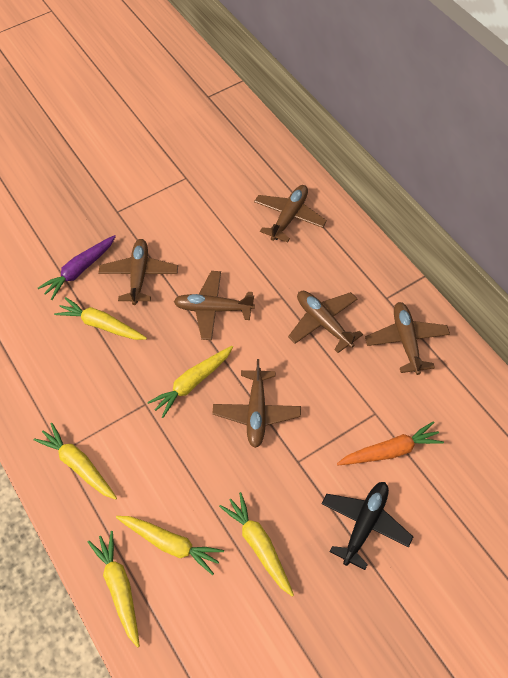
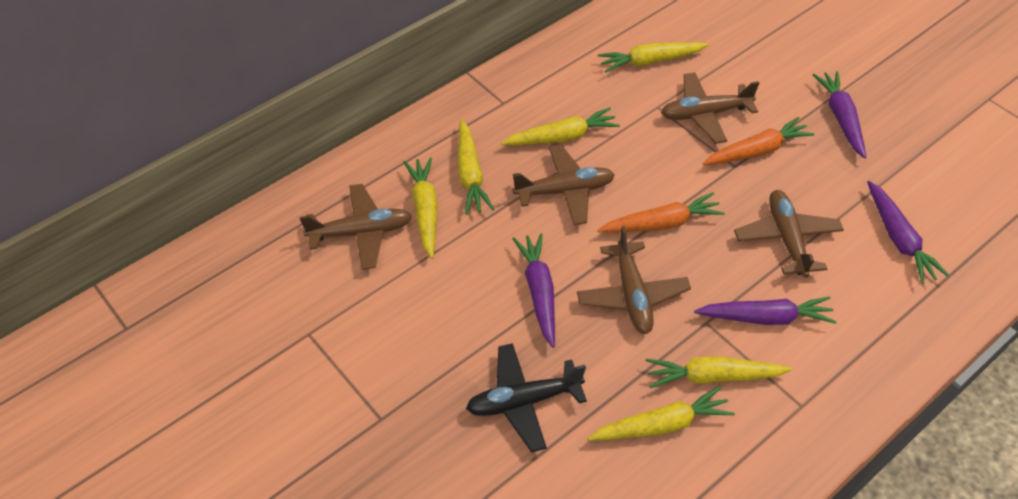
brown plane: 6 -> 5
orange carrot: 1 -> 2
purple carrot: 1 -> 4

